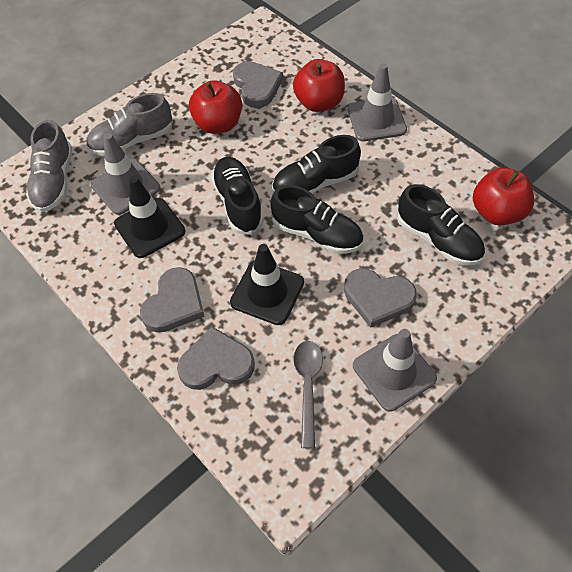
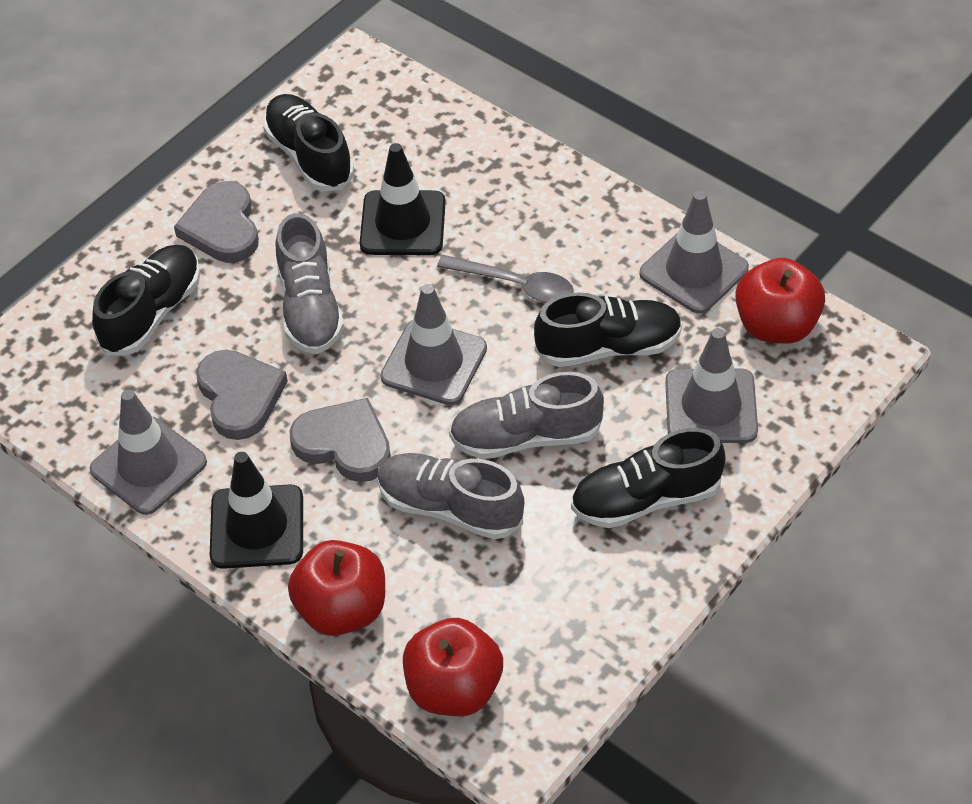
grey heart: 4 -> 3
grey shoe: 2 -> 3
grey traffic cone: 3 -> 4

